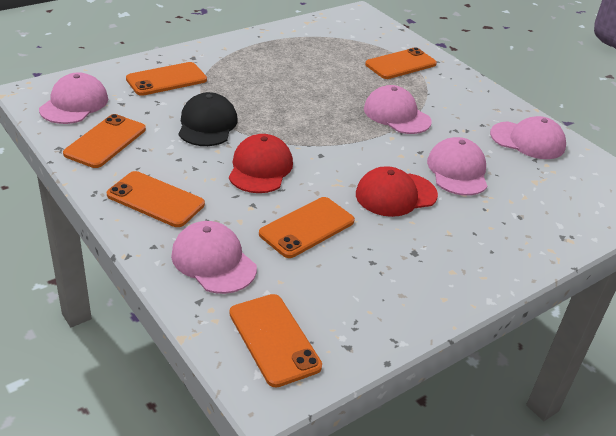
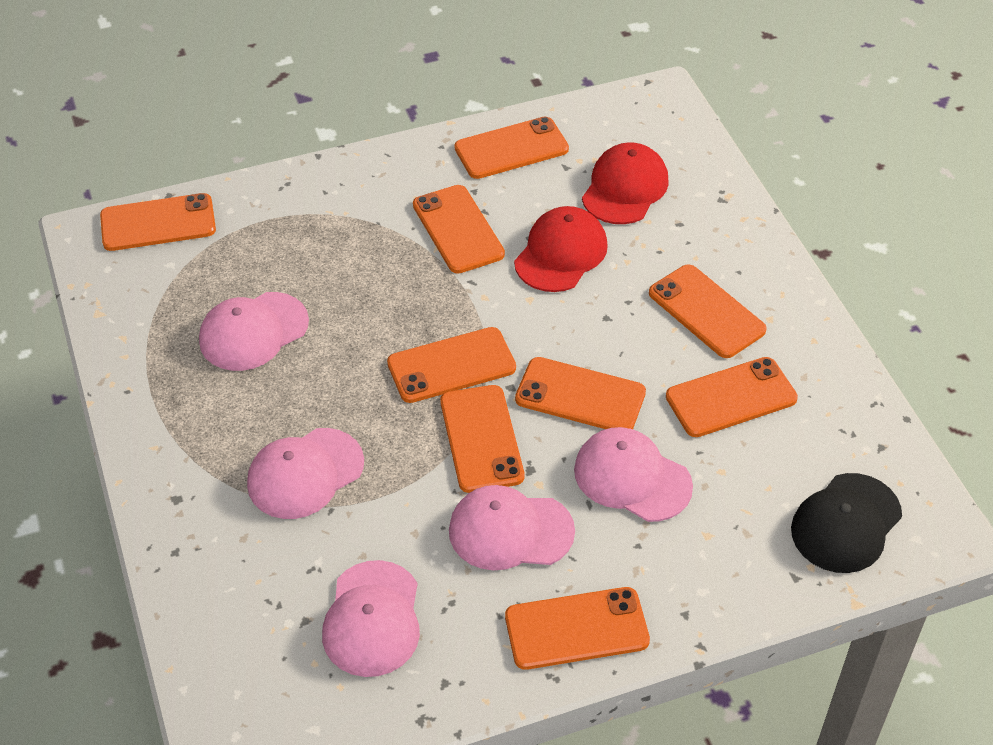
orange phone: 6 -> 9

